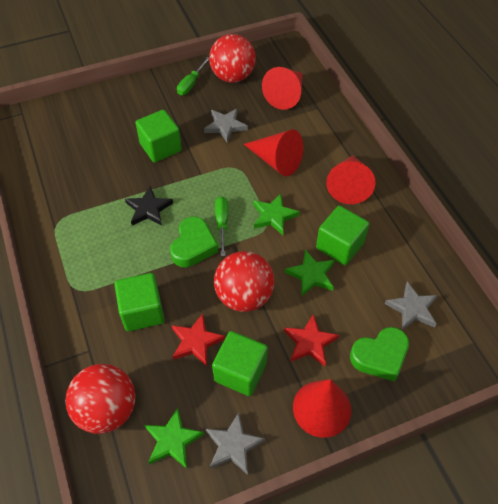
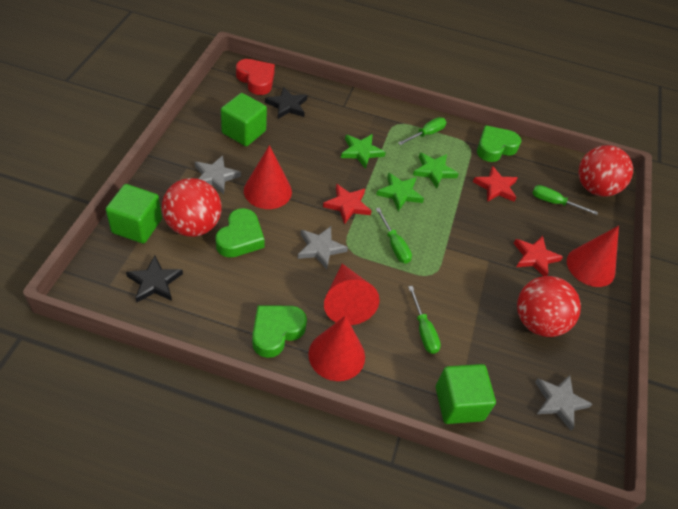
black star: 1 -> 2
green cube: 4 -> 3
green heart: 2 -> 3
green screwdriver: 2 -> 4
red heart: 0 -> 1
red star: 2 -> 3

